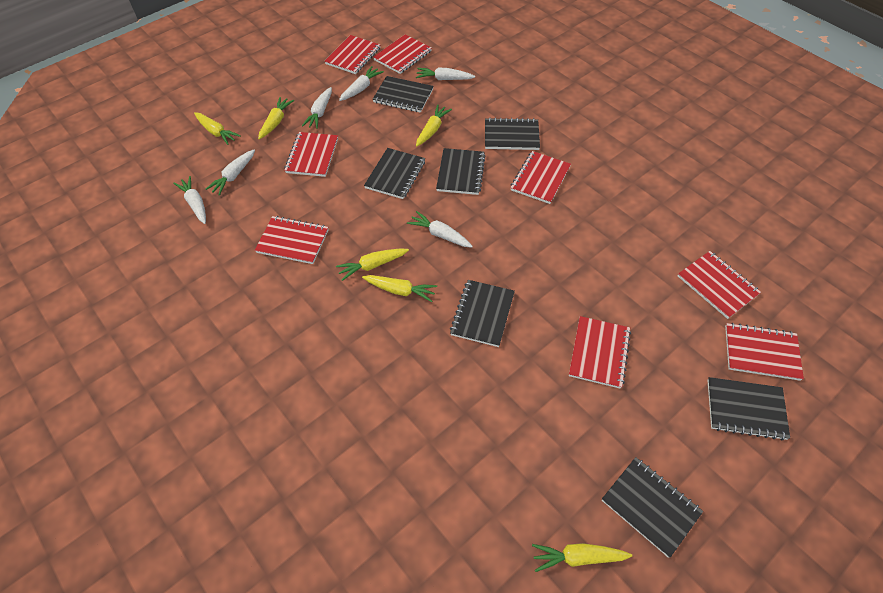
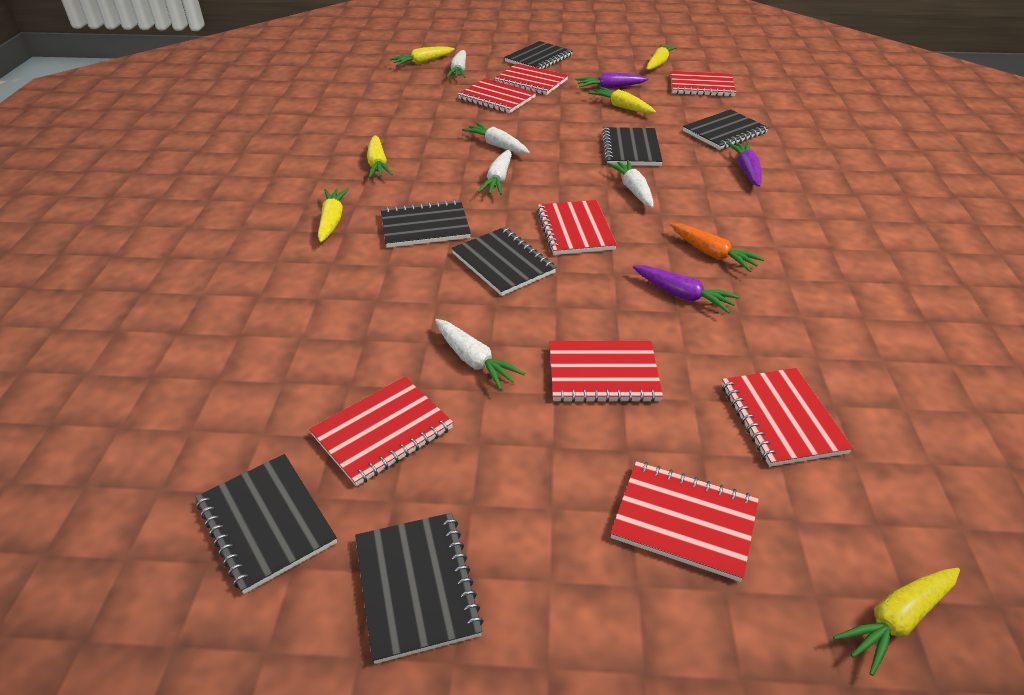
orange carrot: 0 -> 1
purple carrot: 0 -> 3
white carrot: 6 -> 5

